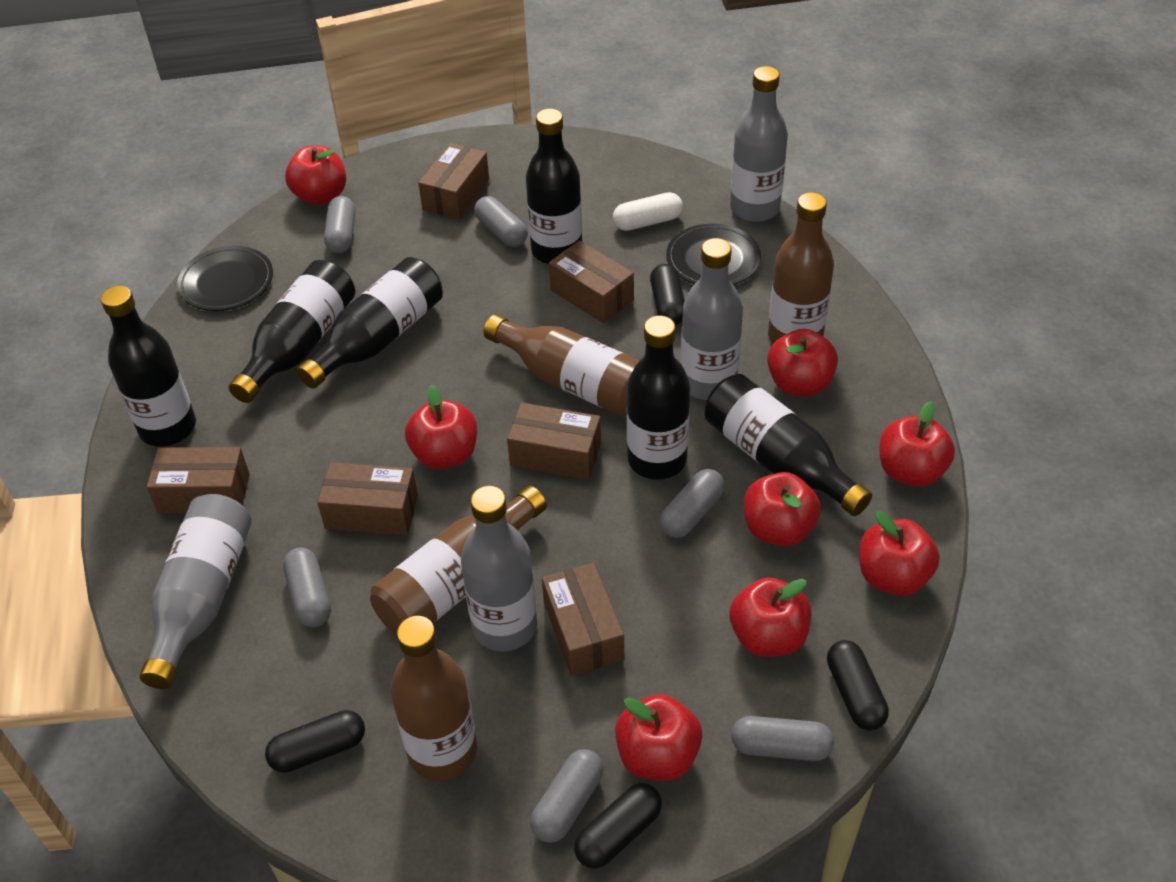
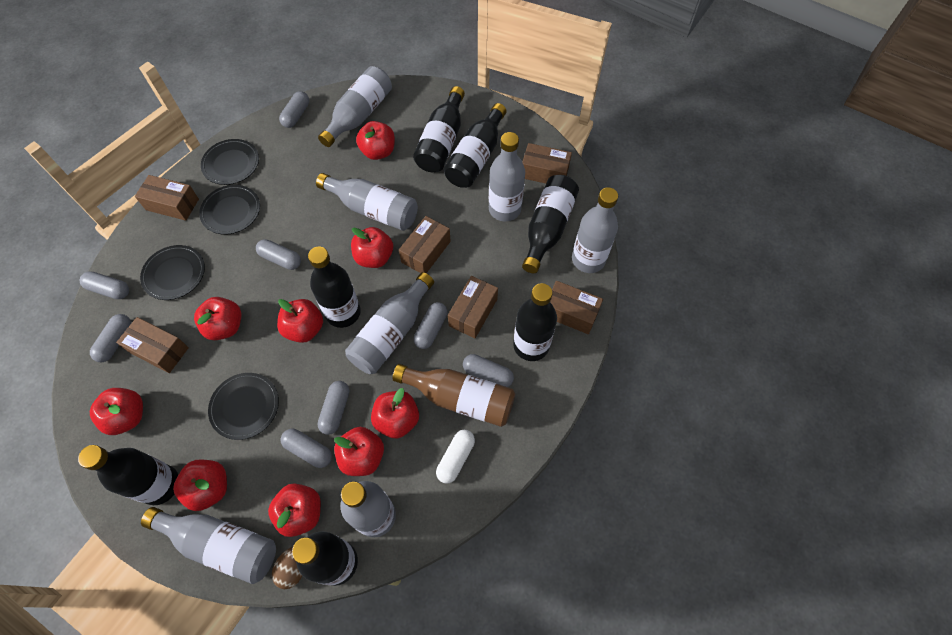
black bottle: 6 -> 7
black capsule: 4 -> 0
black plate: 2 -> 4
brown bottle: 4 -> 1
brown egg: 0 -> 1
grey bottle: 4 -> 7
grey capsule: 6 -> 8
red apple: 8 -> 9

